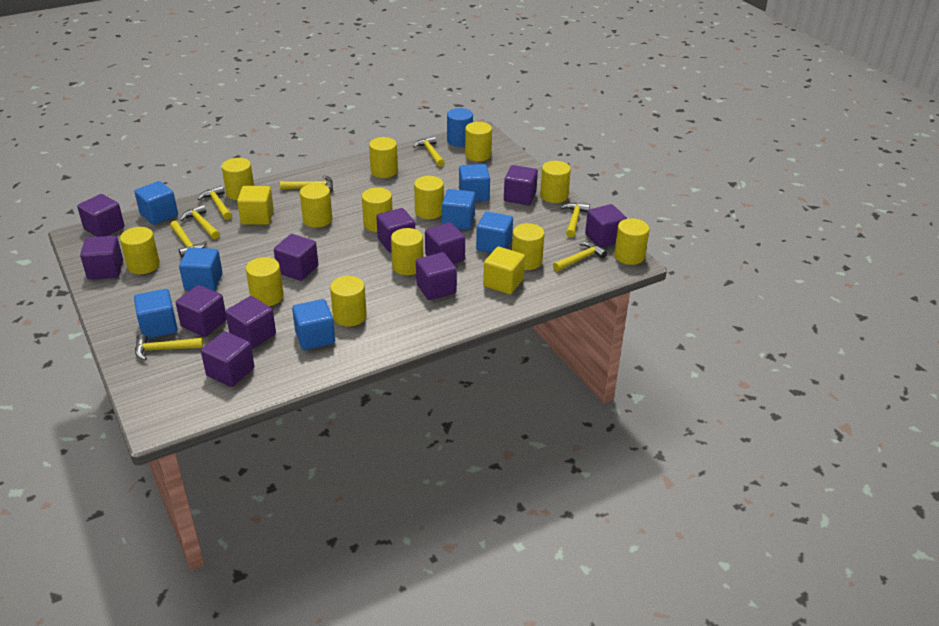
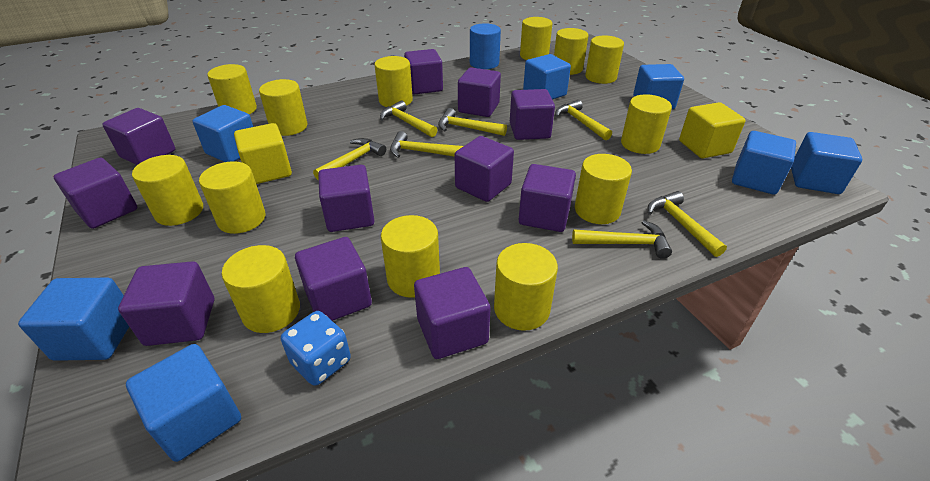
blue dice: 0 -> 1
yellow hammer: 8 -> 7

